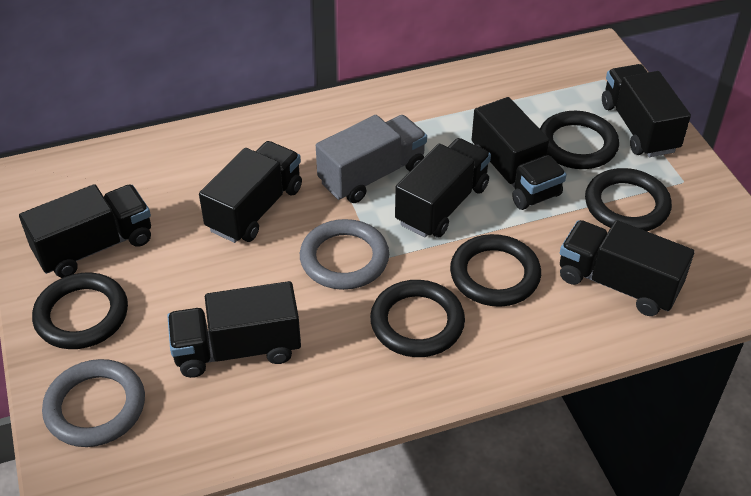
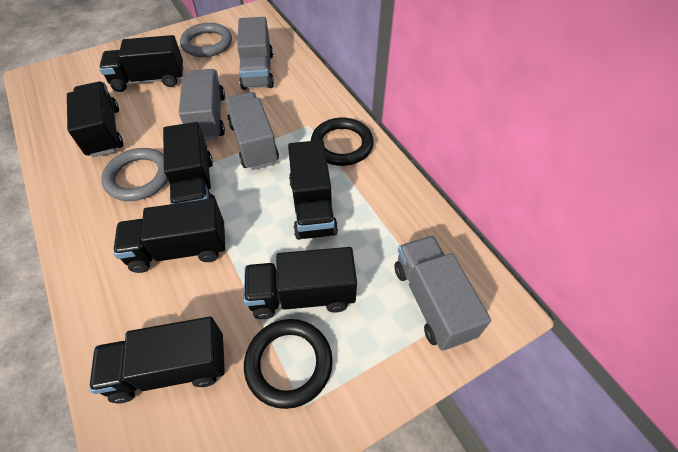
black ring: 5 -> 2
grey truck: 1 -> 4

